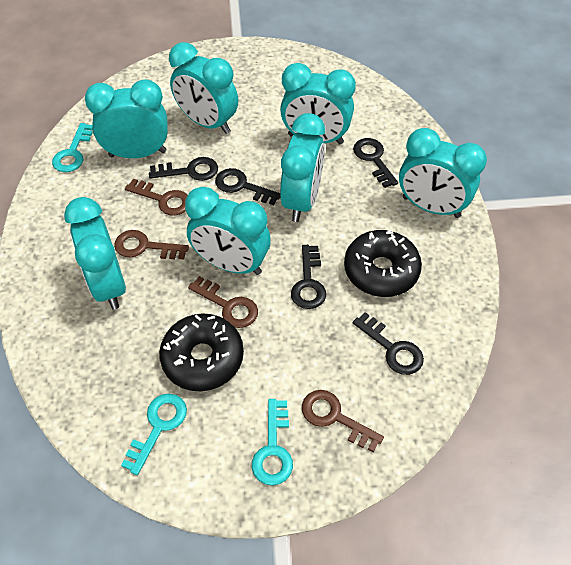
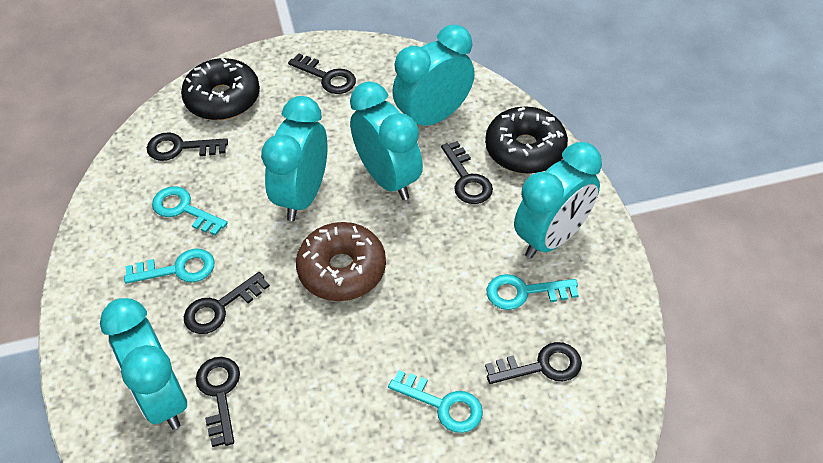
black key: 5 -> 6
brown donut: 0 -> 1
brown key: 4 -> 0
turquoise clock: 7 -> 5
turquoise key: 3 -> 4

